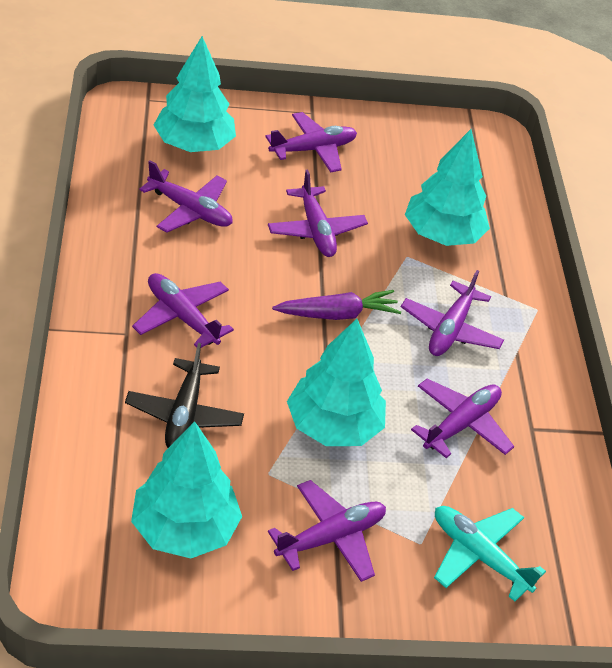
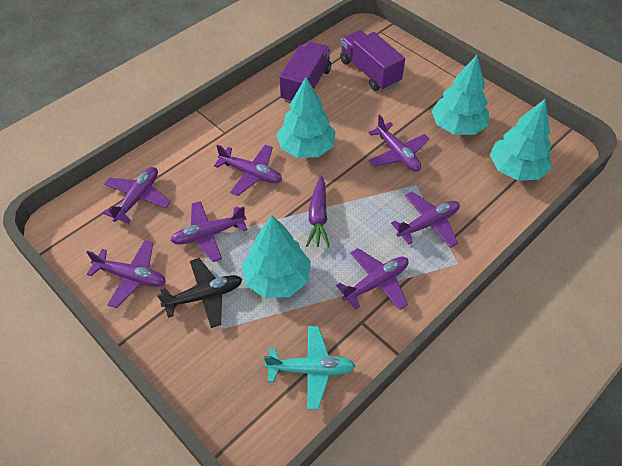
purple truck: 0 -> 2

